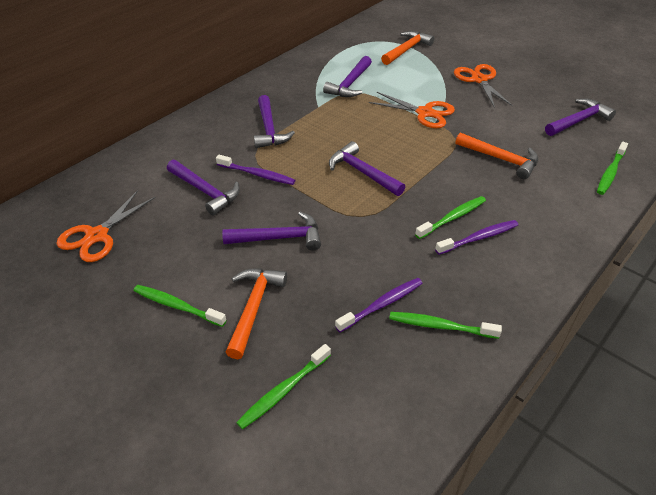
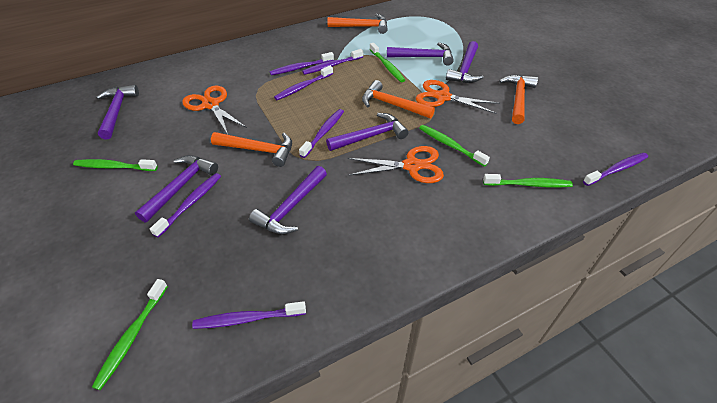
orange hammer: 3 -> 4
purple toothbrush: 3 -> 7

